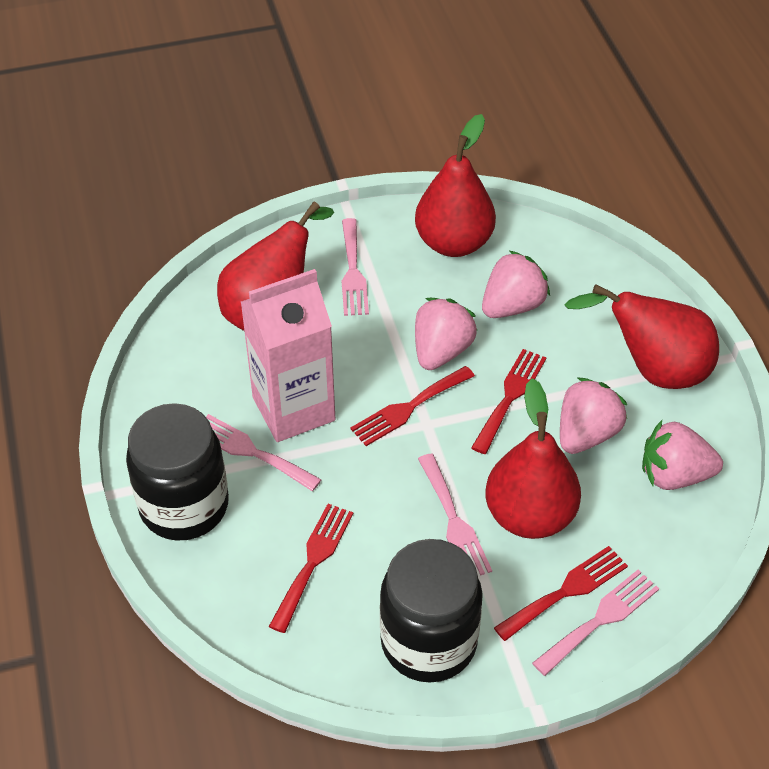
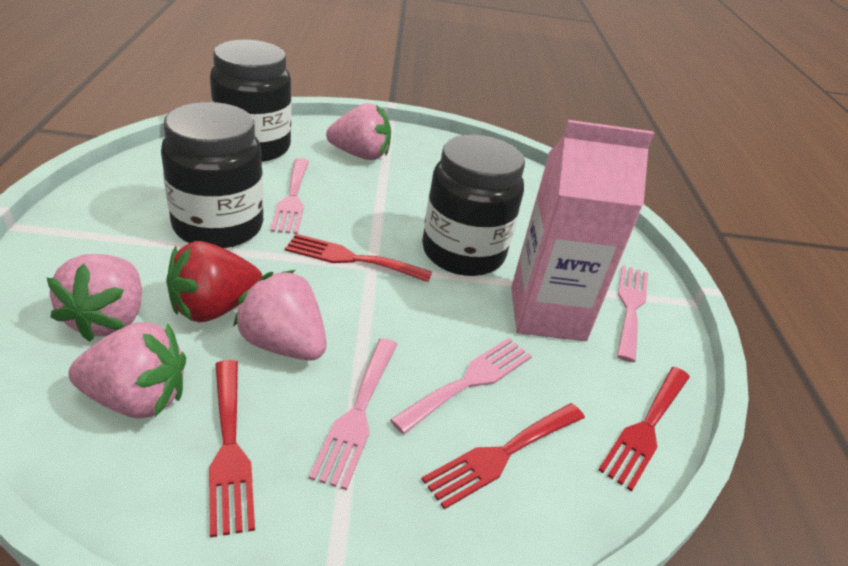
black jar: 2 -> 3
red pear: 4 -> 0
red strawberry: 0 -> 1

